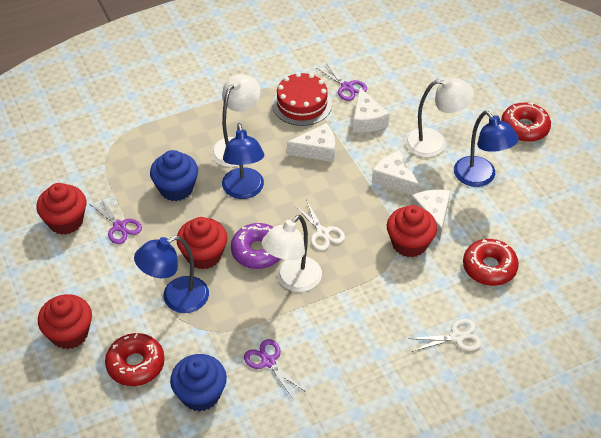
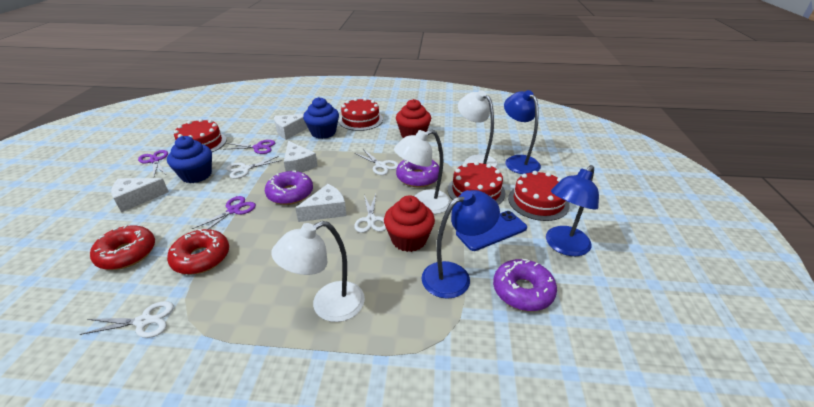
blue phone: 0 -> 1
purple donut: 1 -> 3
red cake: 1 -> 4
red cupcake: 4 -> 2
red donut: 3 -> 2
white scissors: 2 -> 4

